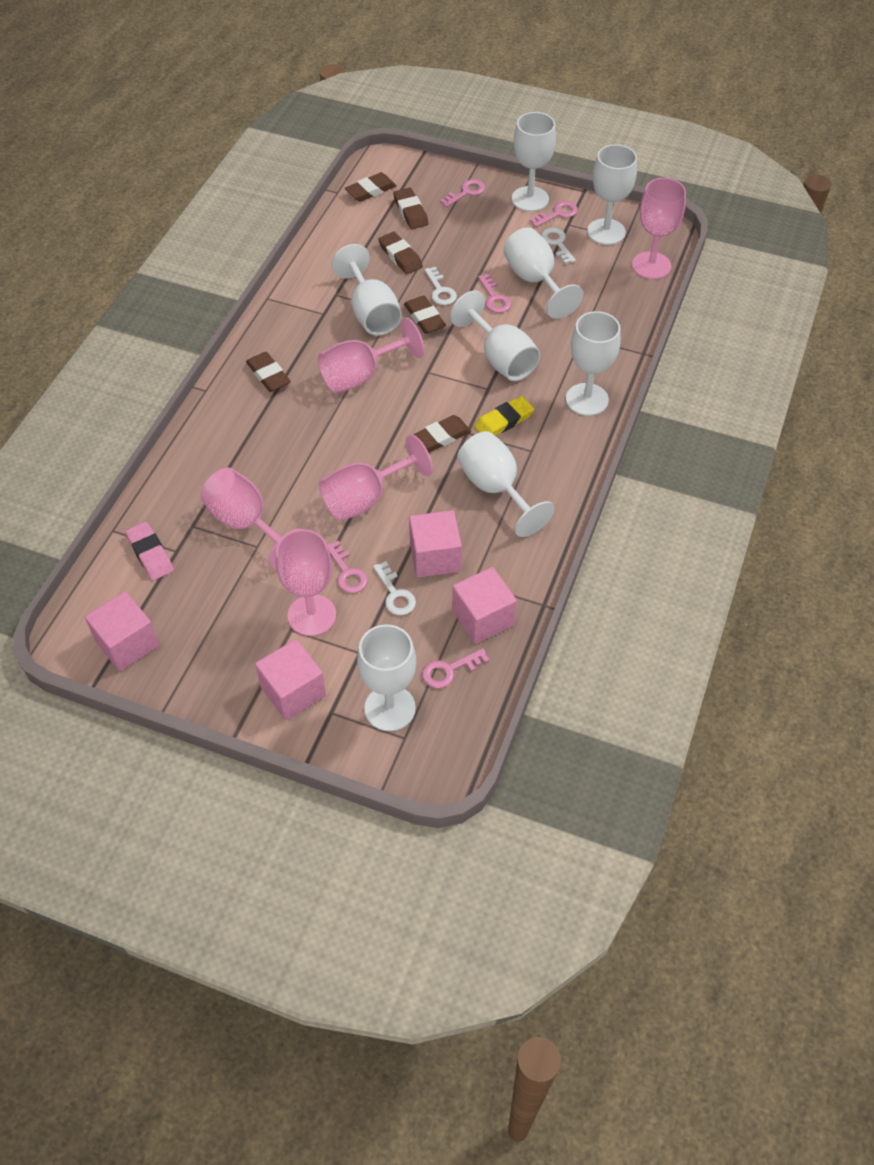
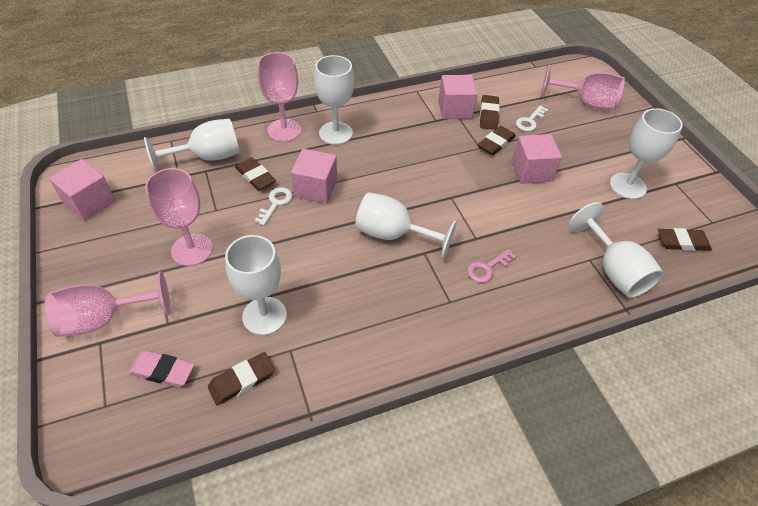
brown eraser: 6 -> 5
pink goblet: 5 -> 4
pink key: 5 -> 1
white goblet: 8 -> 6
white key: 3 -> 2
yellow eraser: 1 -> 0

